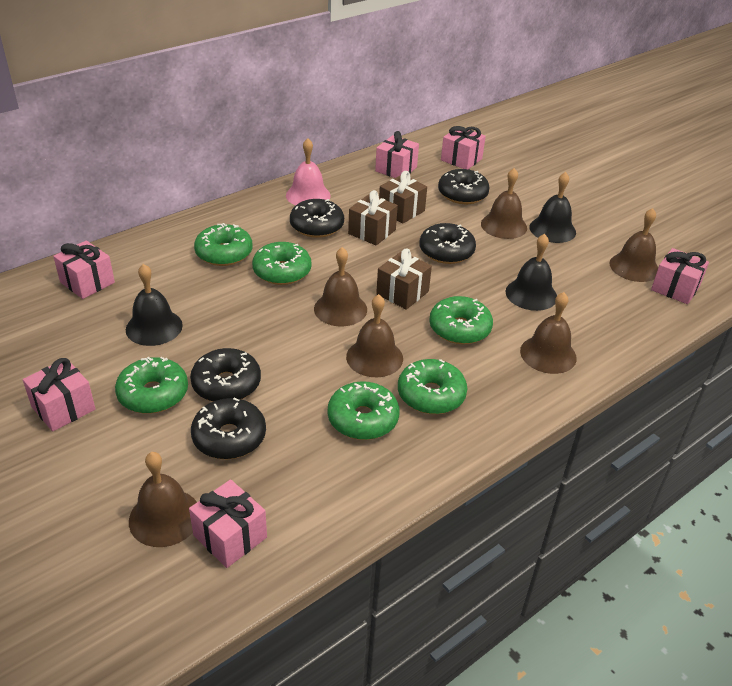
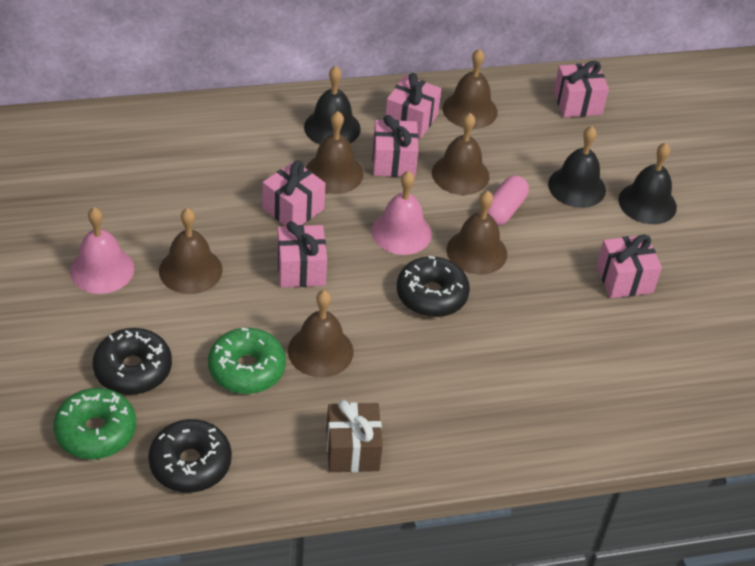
black donut: 5 -> 3
brown gift: 3 -> 1
green donut: 6 -> 2
pink bell: 1 -> 2
pink capsule: 0 -> 1

